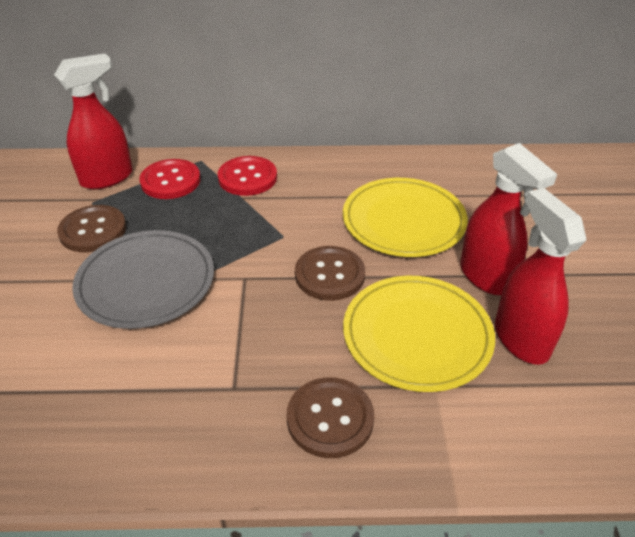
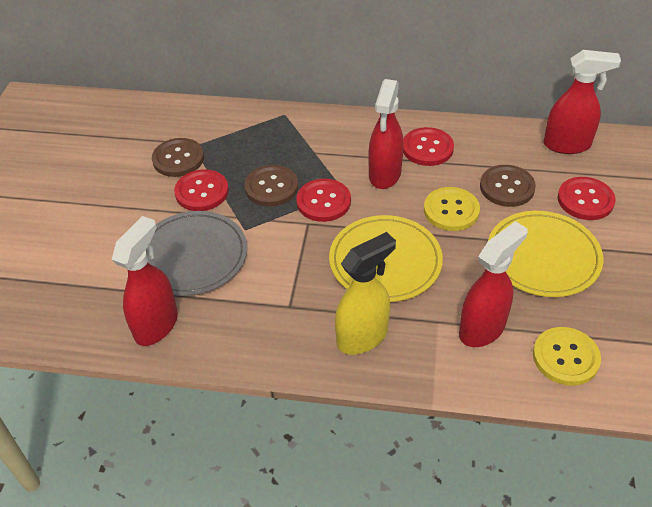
red button: 2 -> 4
red spray bottle: 3 -> 4
yellow button: 0 -> 2
yellow spray bottle: 0 -> 1

